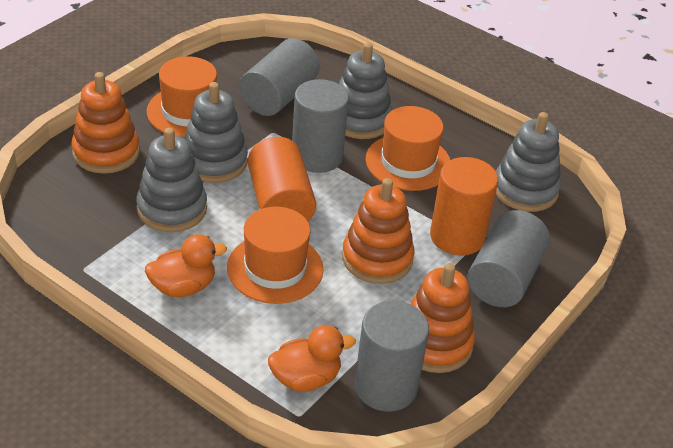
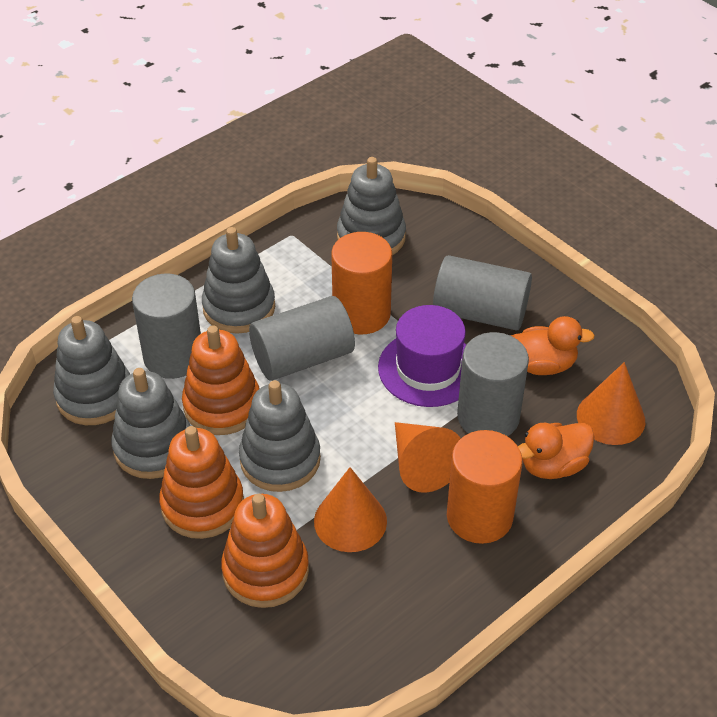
grey stacking toy: 4 -> 5
orange cone: 0 -> 3
orange hat: 3 -> 0
purple hat: 0 -> 1

